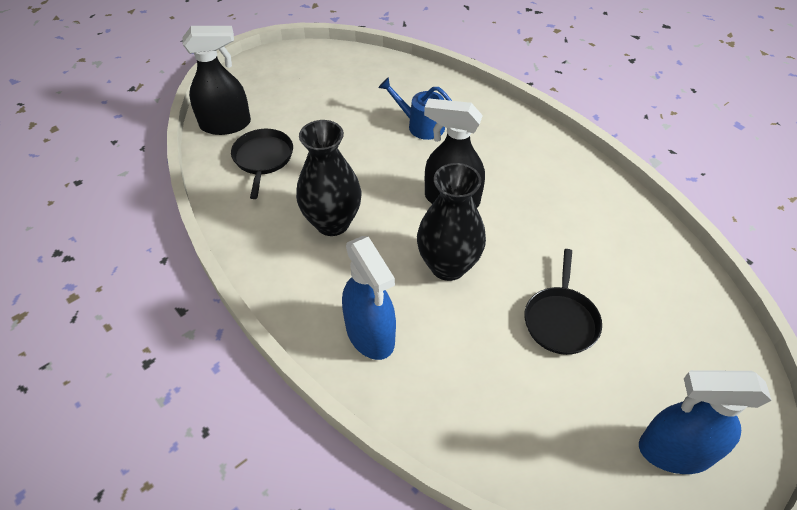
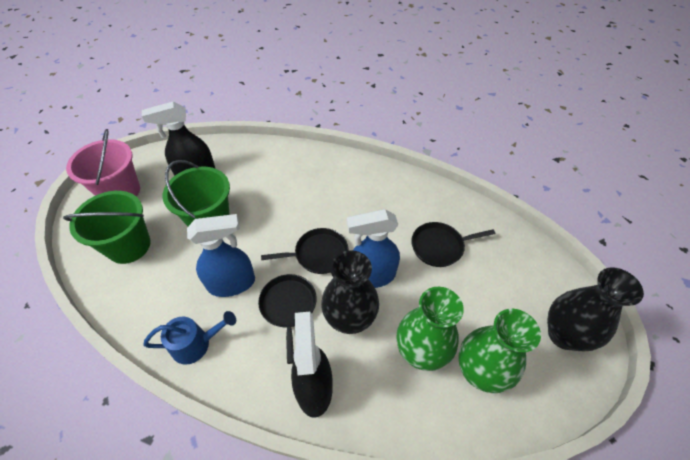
black pan: 2 -> 3
green bucket: 0 -> 2
green vase: 0 -> 2
pink bucket: 0 -> 1

